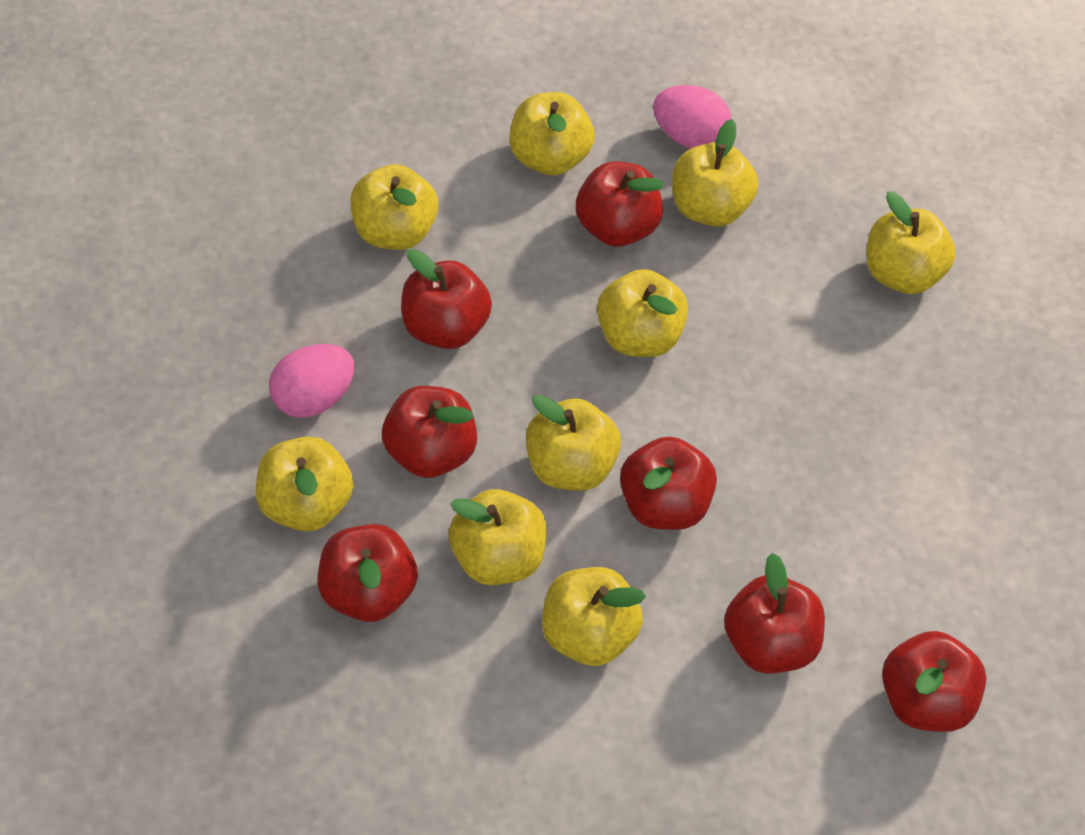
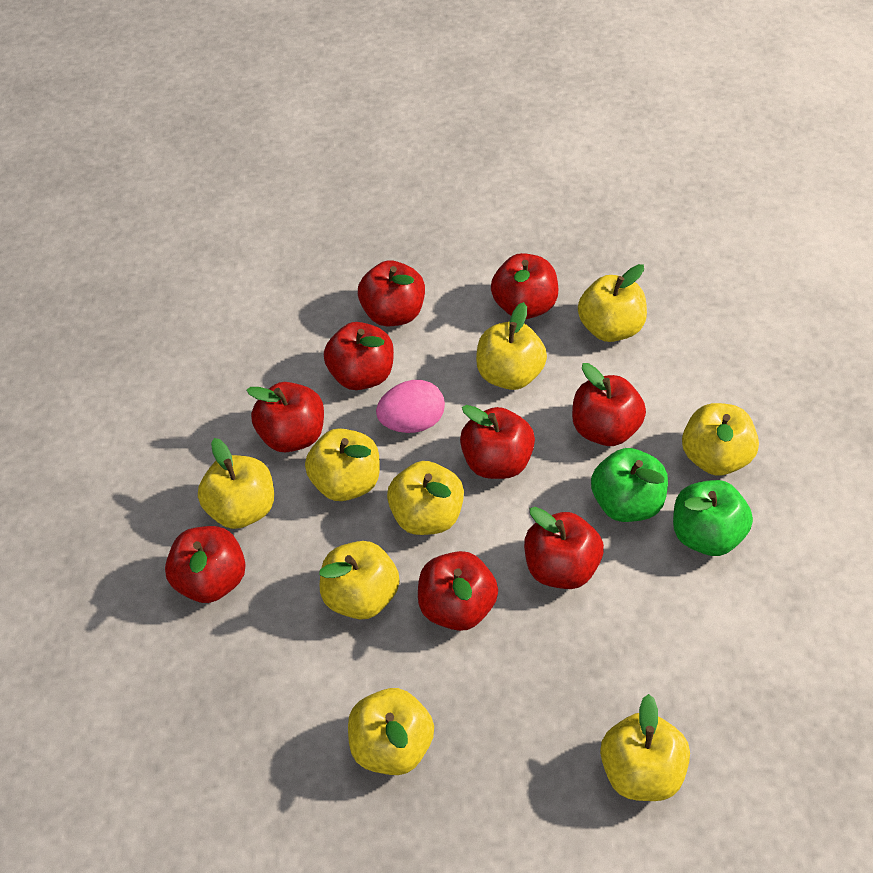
green apple: 0 -> 2
pink egg: 2 -> 1
red apple: 7 -> 9

